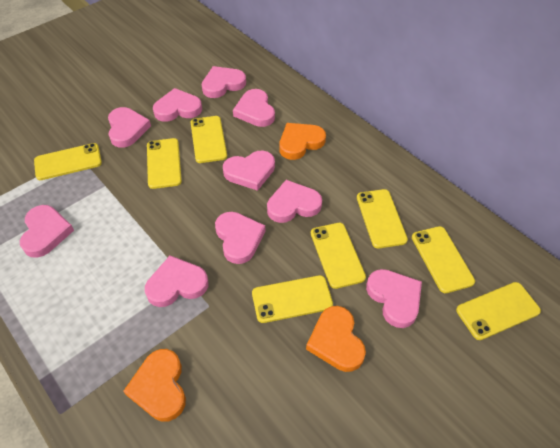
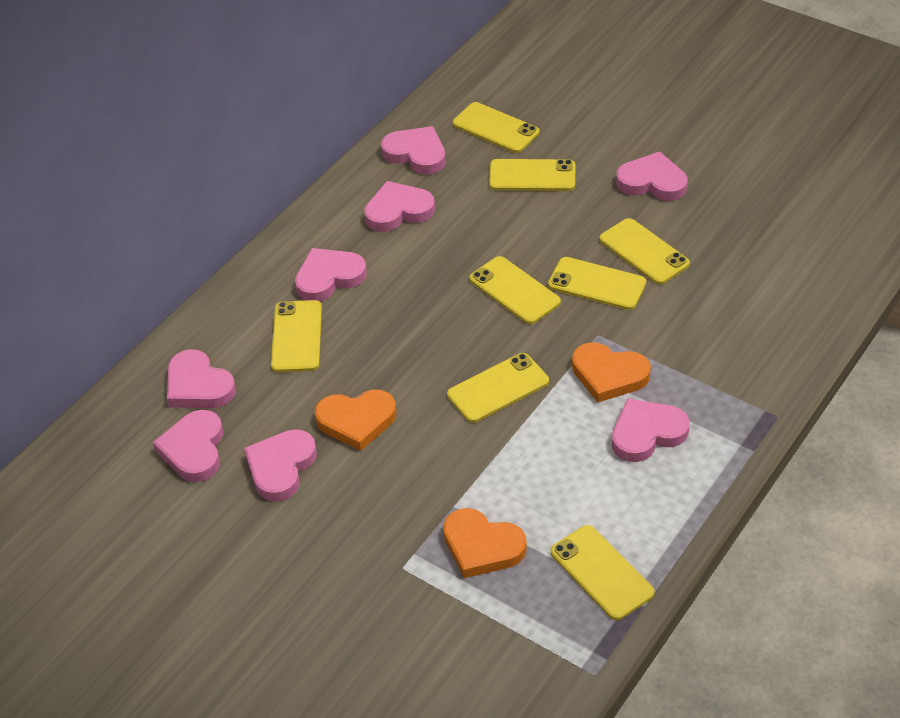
pink heart: 10 -> 8

